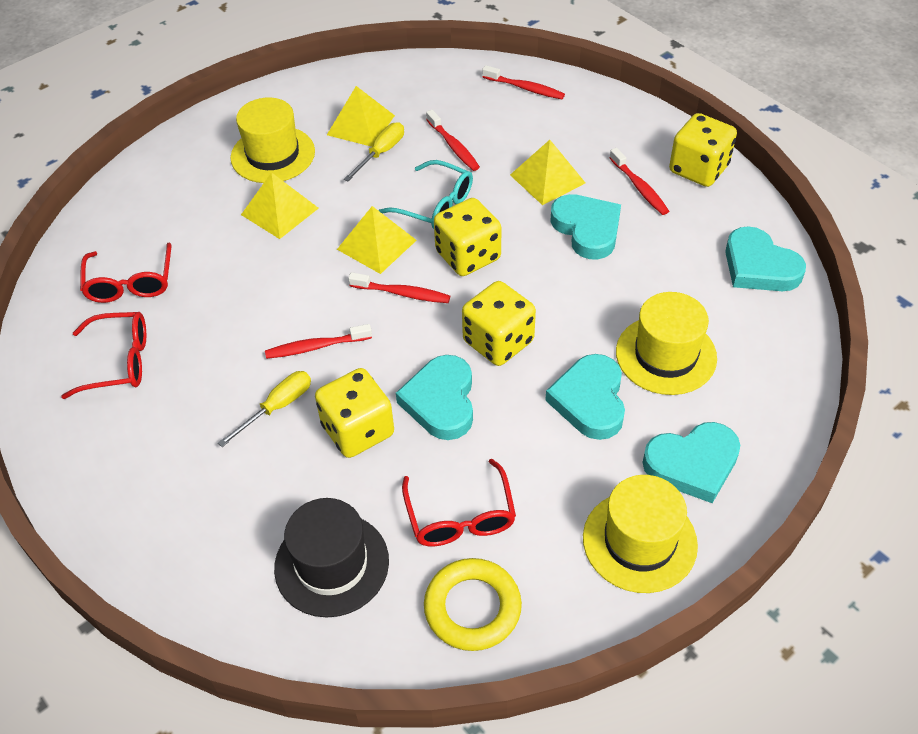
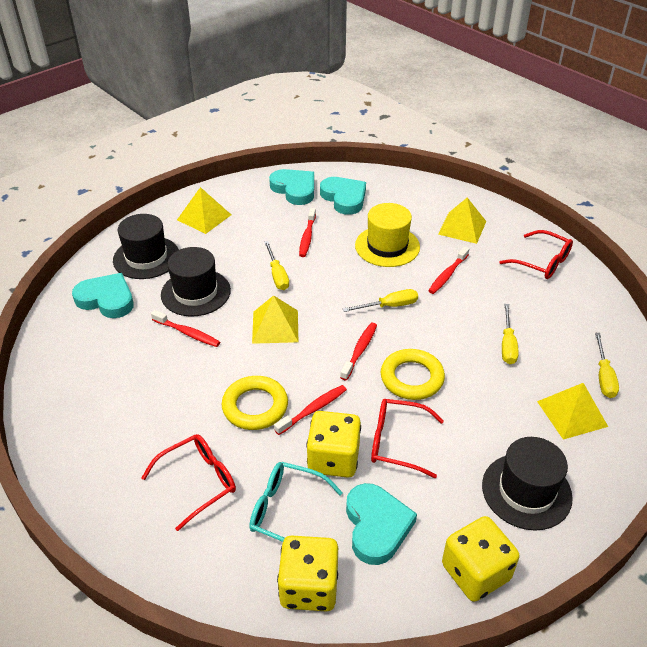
black hat: 1 -> 3
turquoise heart: 5 -> 4
yellow dice: 4 -> 3
yellow hat: 3 -> 1
yellow ring: 1 -> 2
yellow screwdriver: 2 -> 4

